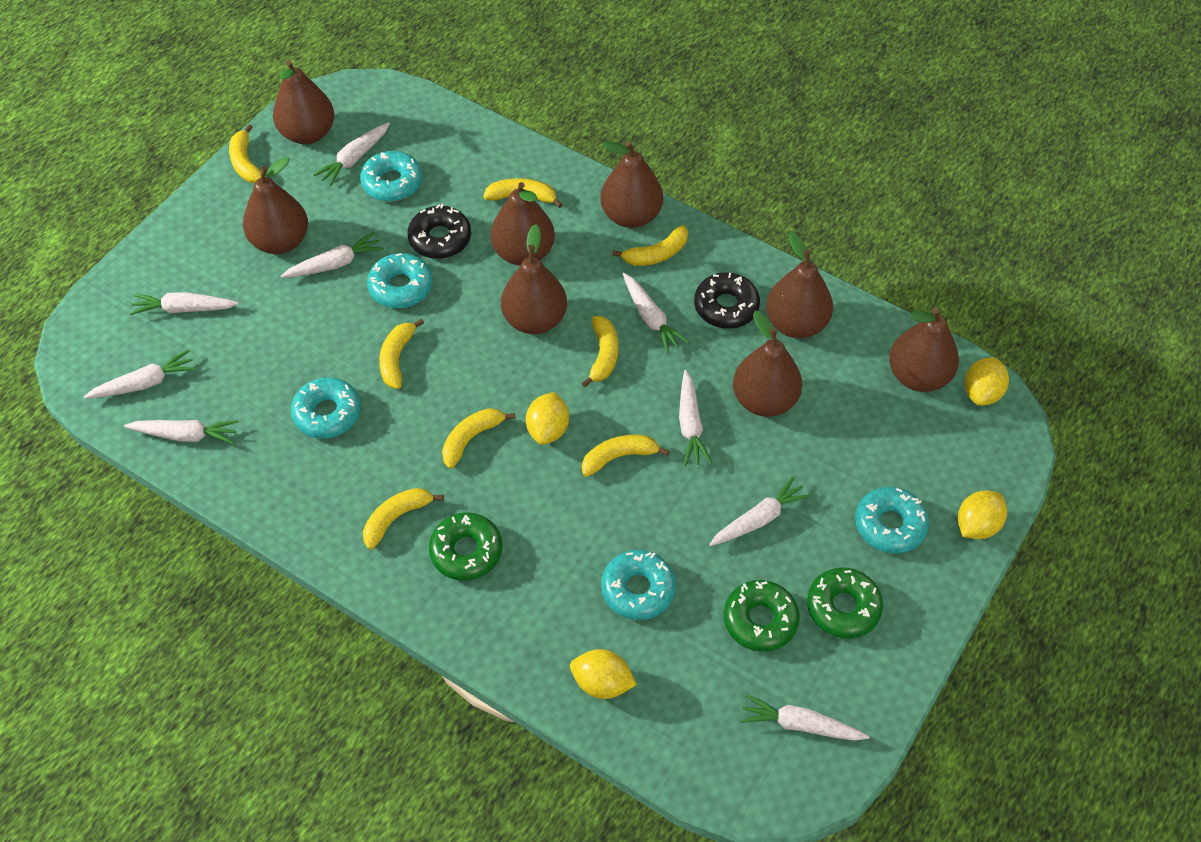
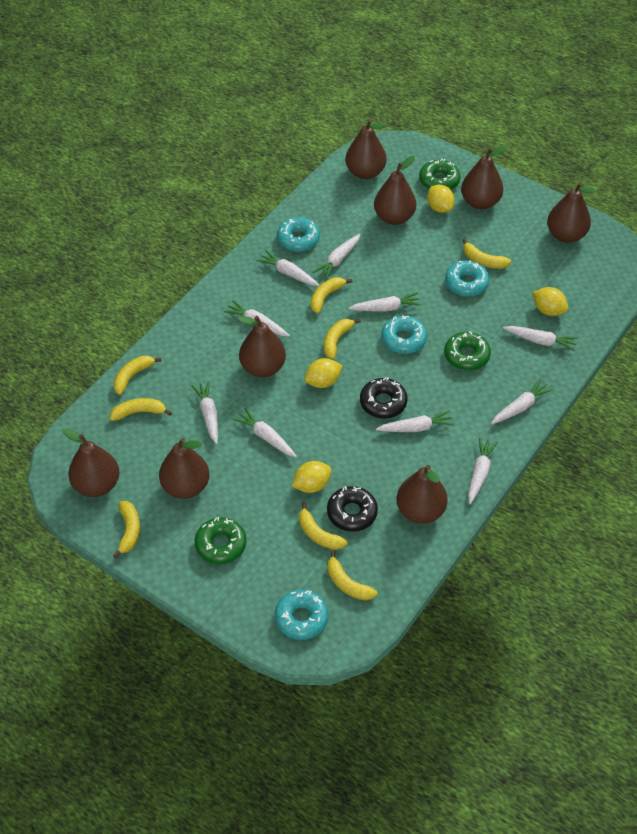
turquoise donut: 5 -> 4
white carrot: 9 -> 10

